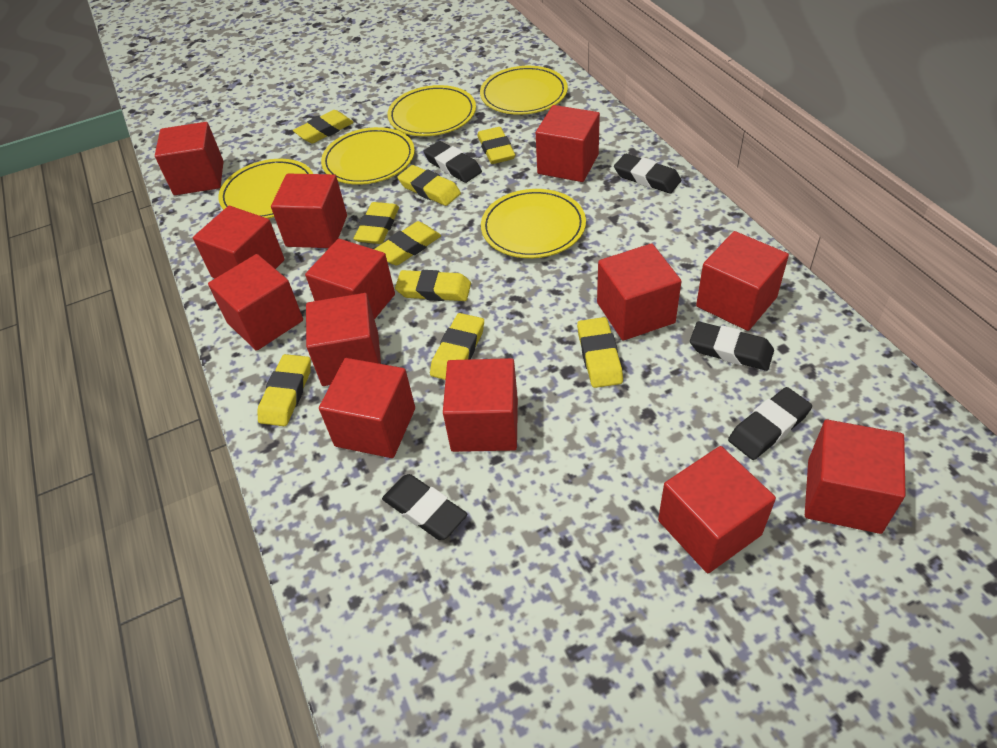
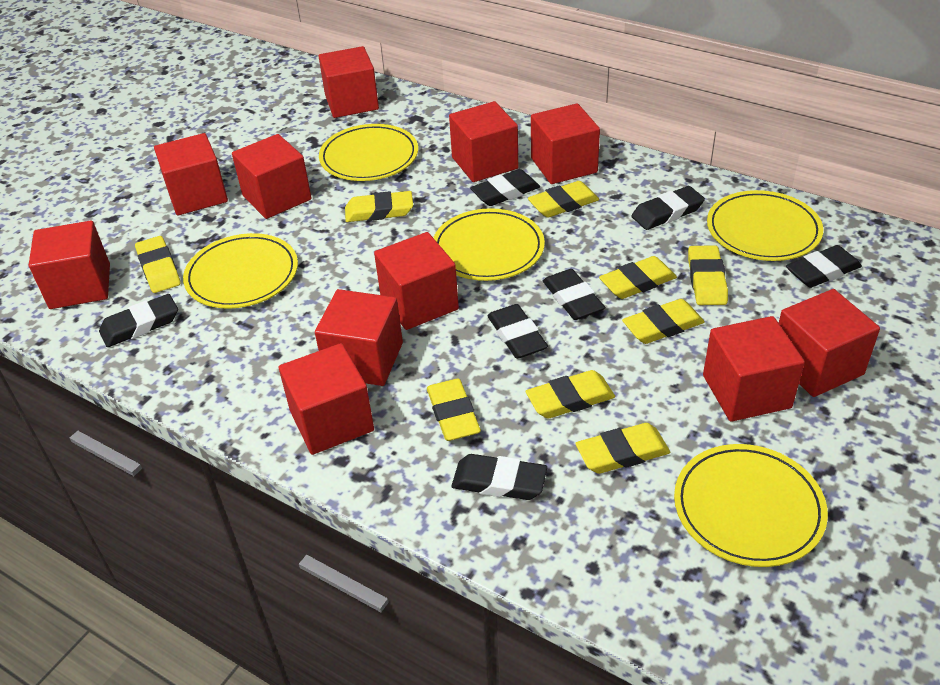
black eraser: 5 -> 7
red cube: 13 -> 11

